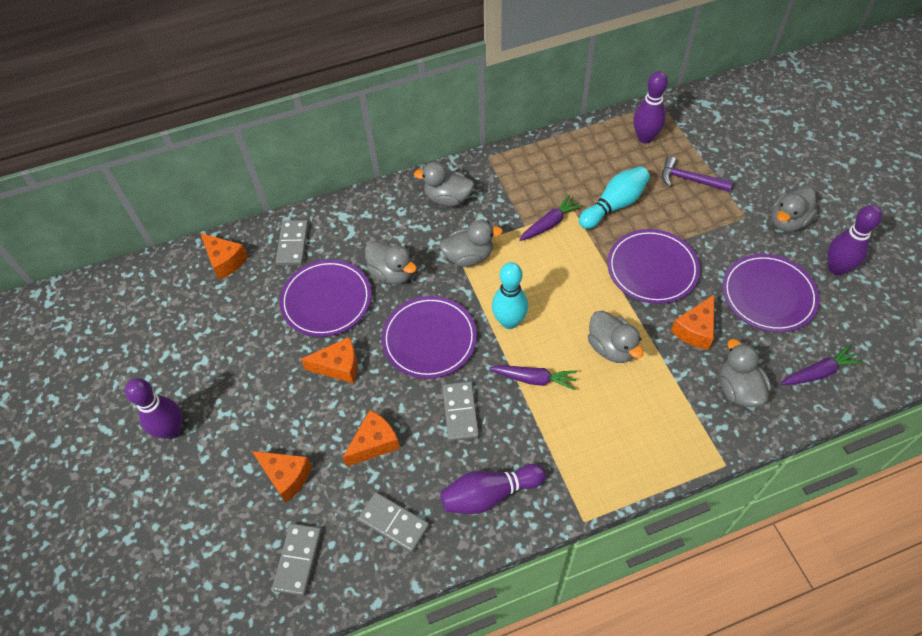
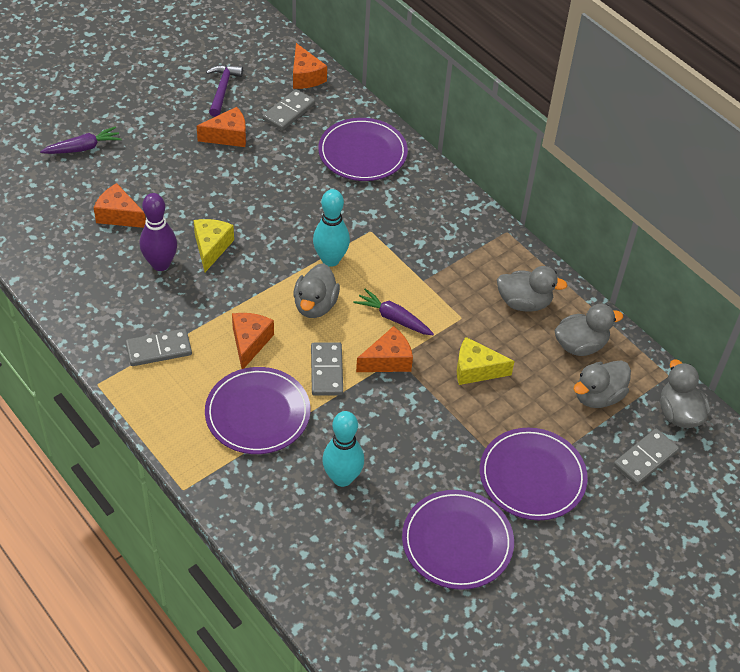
grey duck: 6 -> 5
purple bowling pin: 4 -> 1
purple carrot: 3 -> 2
yellow cheese: 0 -> 2

